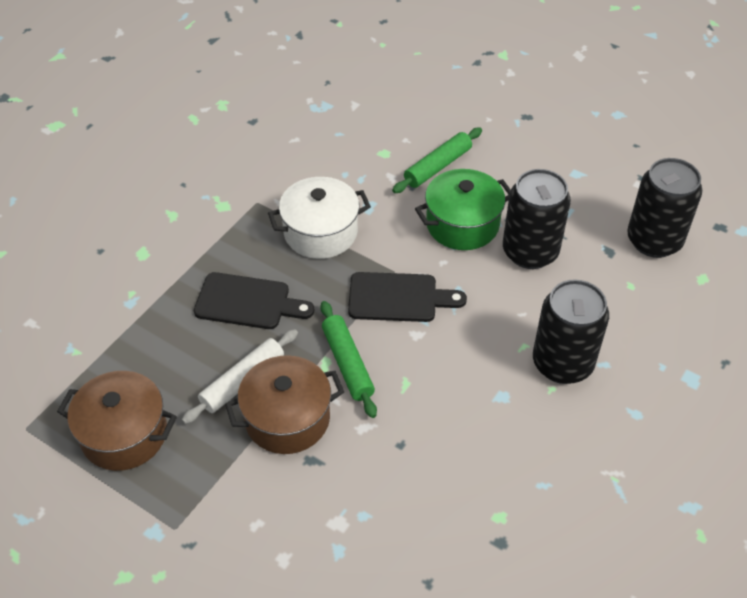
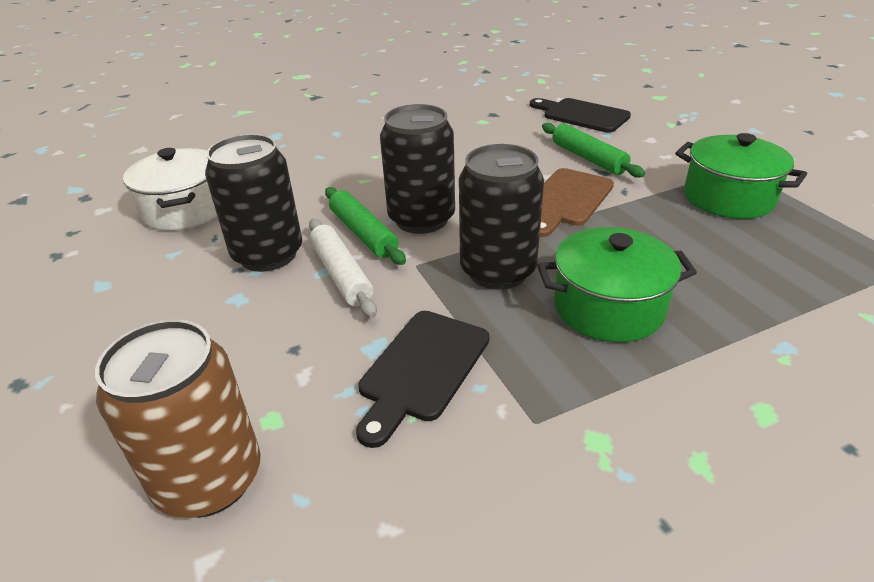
brown can: 0 -> 1
brown cutting board: 0 -> 1
brown pot: 2 -> 0
green pot: 1 -> 2

